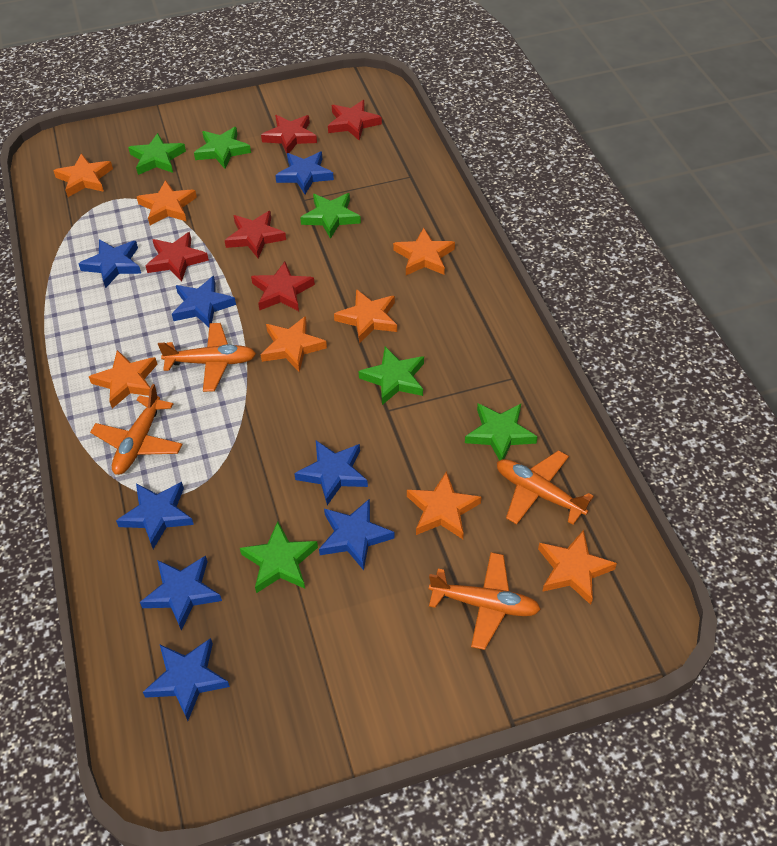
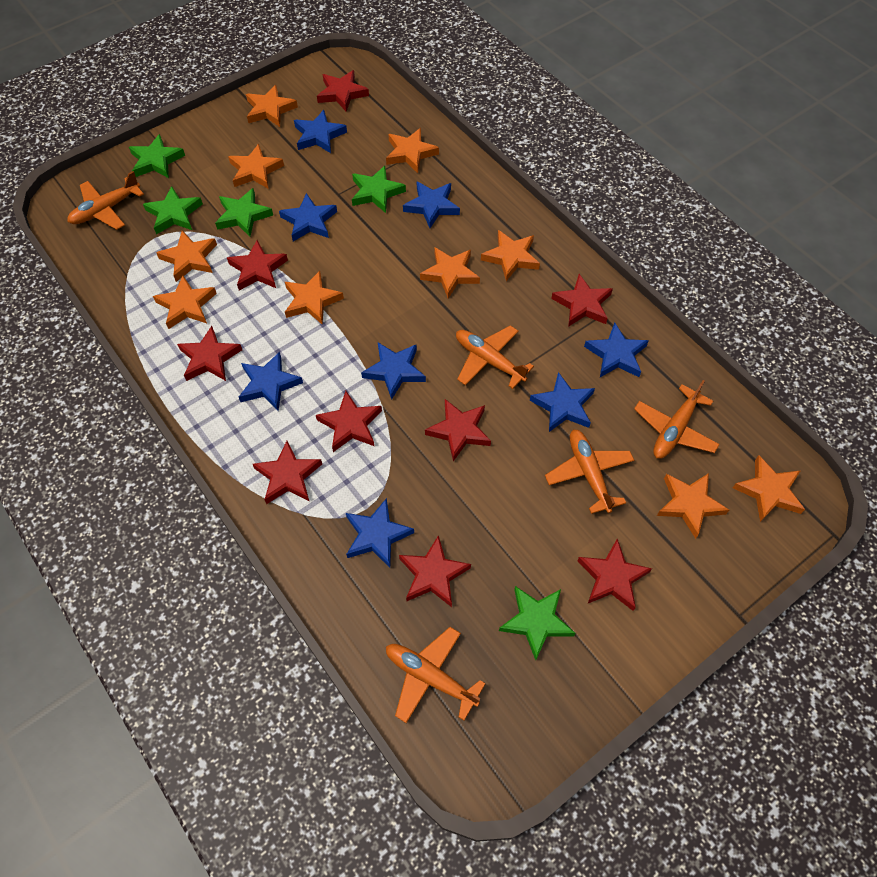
green star: 6 -> 5
orange plane: 4 -> 5
orange star: 8 -> 10
red star: 5 -> 9

